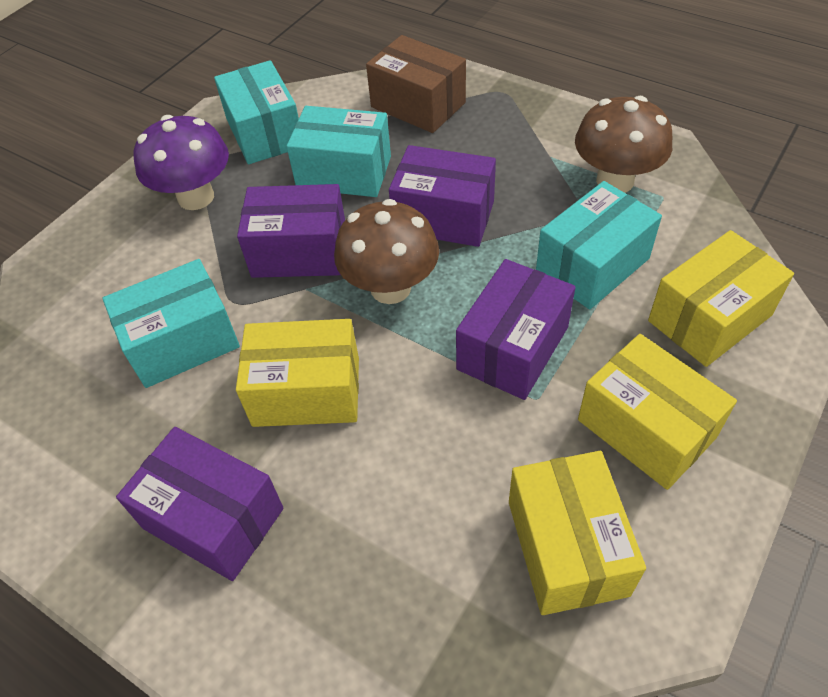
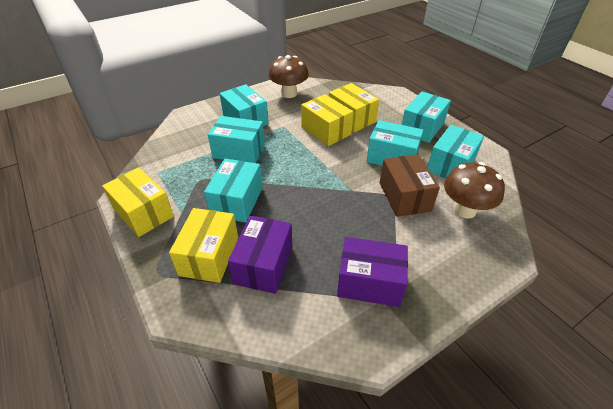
purple box: 4 -> 2
purple mushroom: 1 -> 0
turquoise box: 4 -> 6

